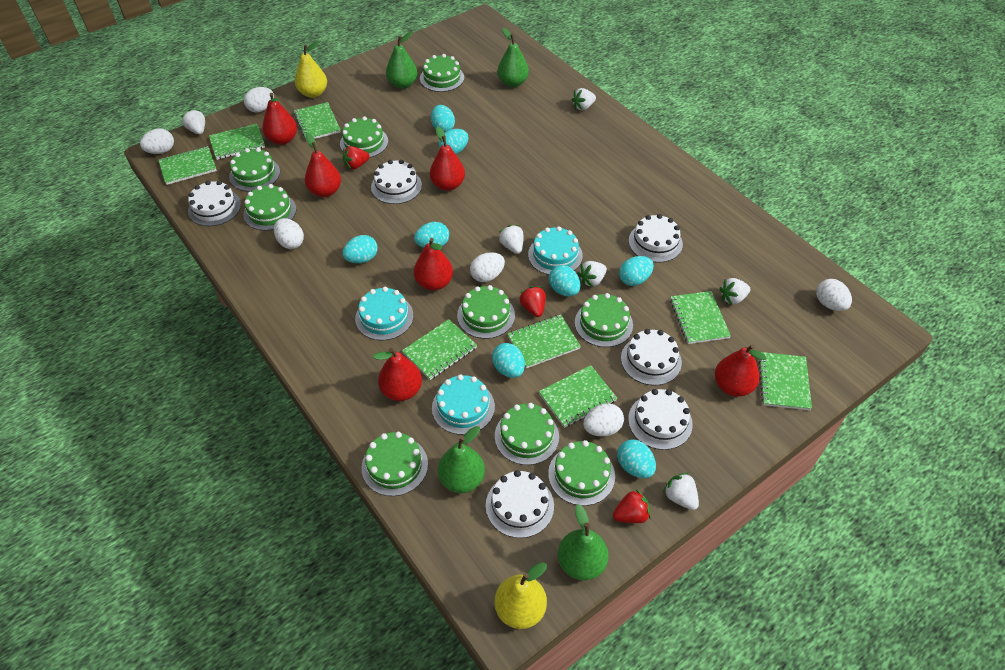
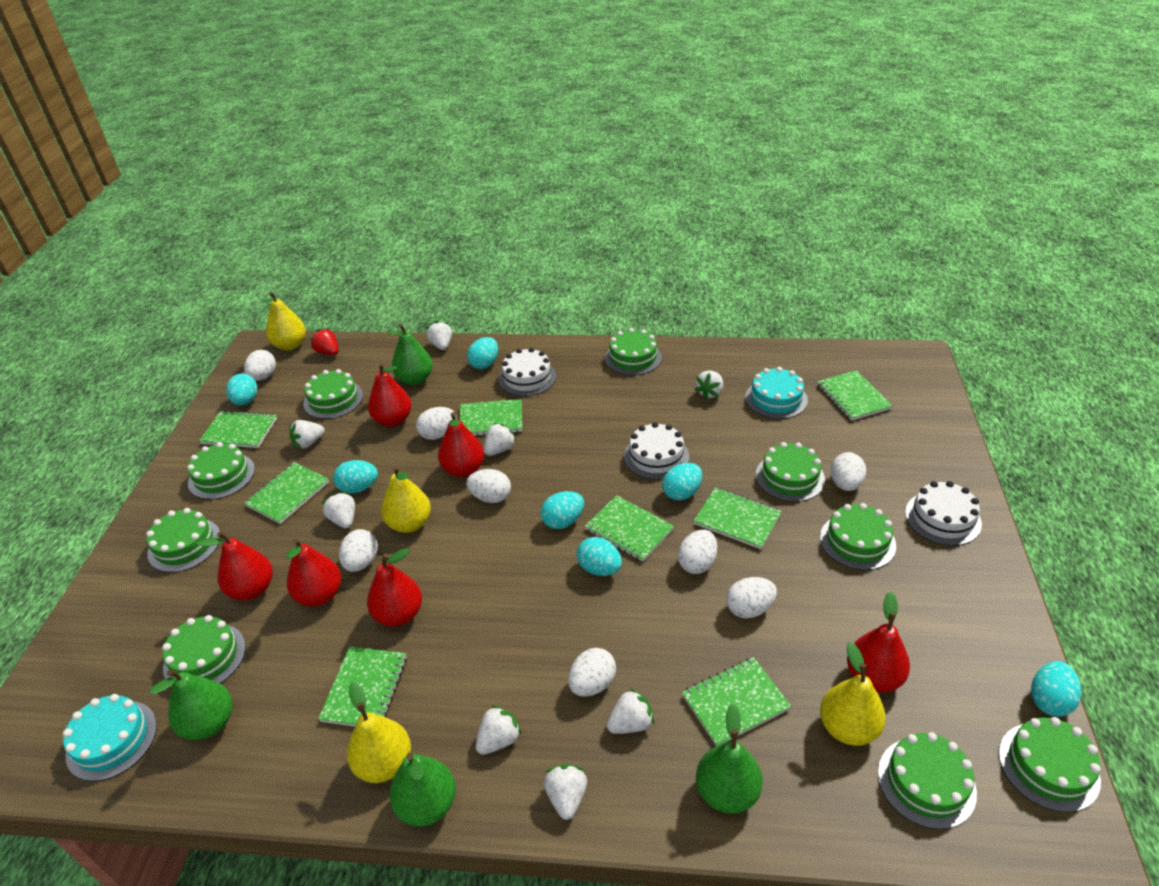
red strawberry: 3 -> 1
turquoise cake: 3 -> 2
turquoise egg: 8 -> 7
white cake: 6 -> 3
white egg: 6 -> 8
white strawberry: 6 -> 8
yellow pear: 2 -> 4

